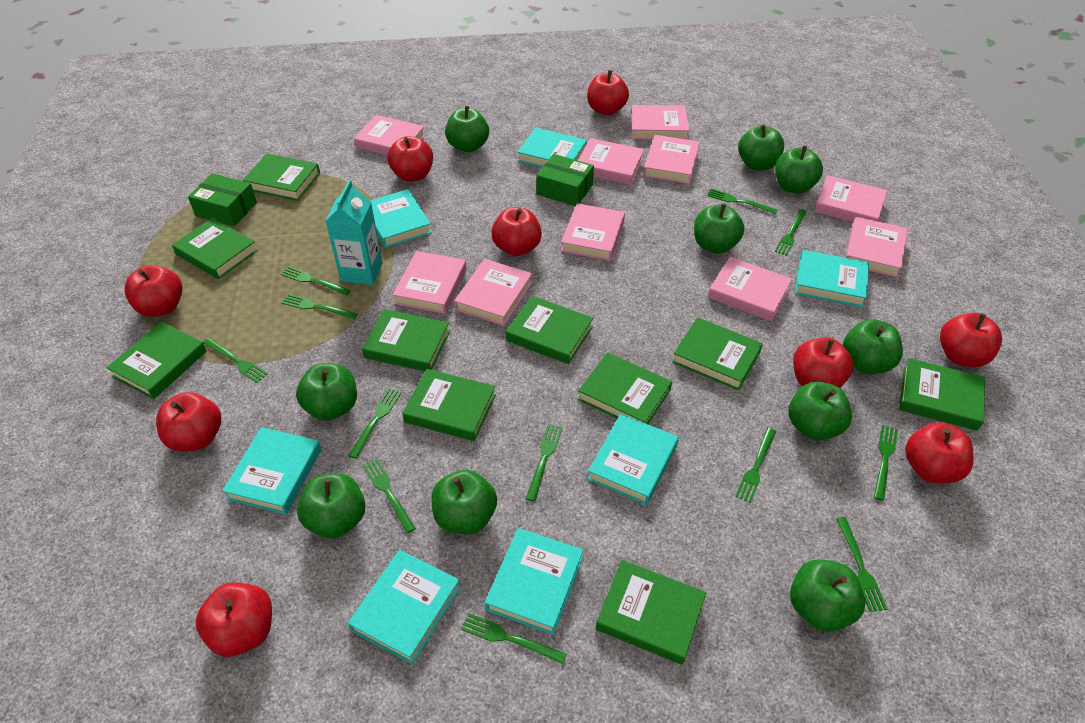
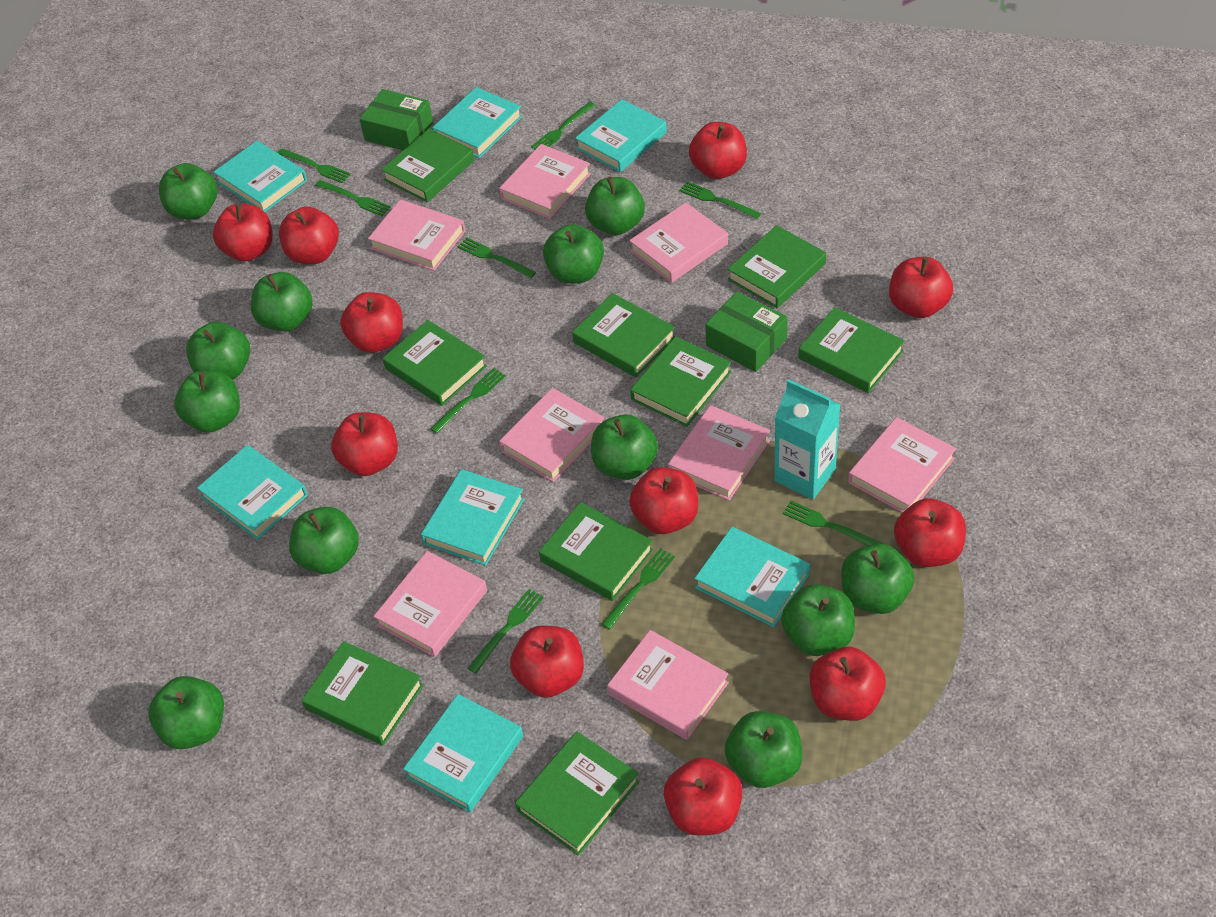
green apple: 10 -> 12
green book: 10 -> 9
green fork: 12 -> 9
pink book: 10 -> 8
red apple: 9 -> 11

